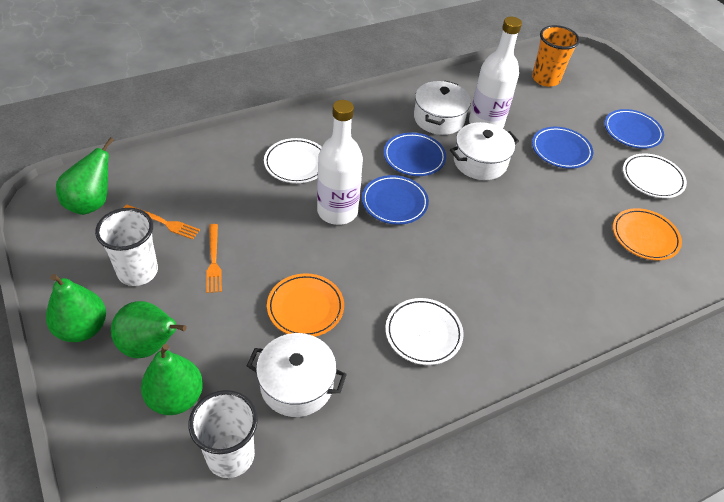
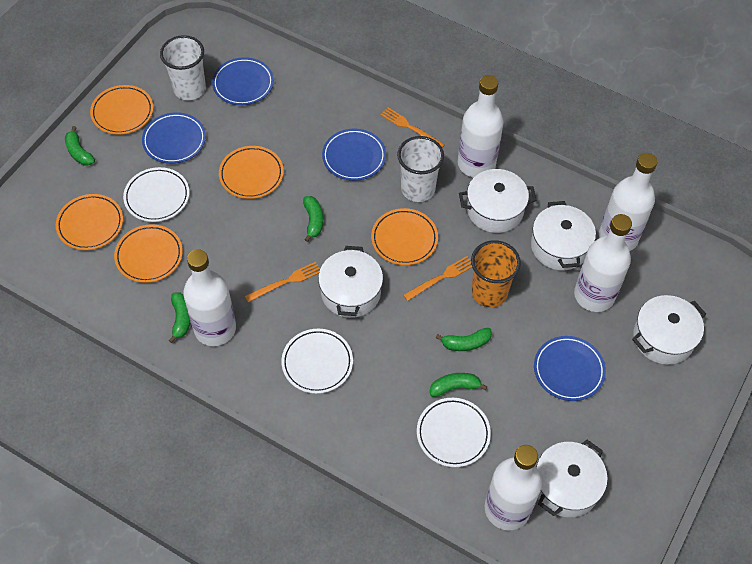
green banana: 0 -> 5
green pear: 4 -> 0
orange fork: 2 -> 3
orange plate: 2 -> 5
white bottle: 2 -> 5
white pot: 3 -> 5

